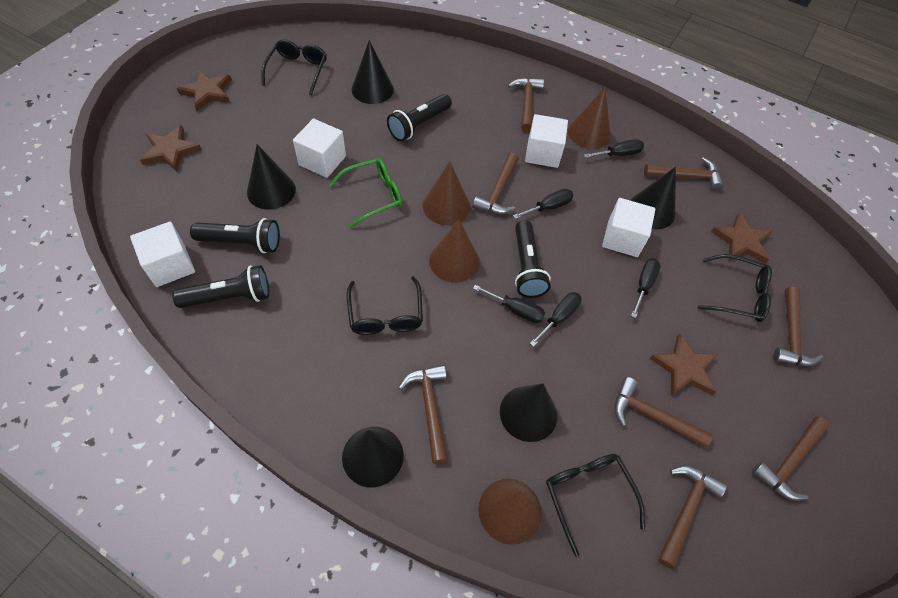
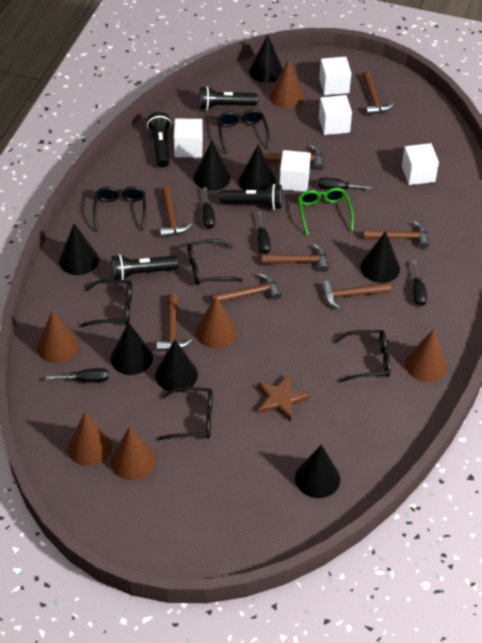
black cone: 5 -> 8
black glasses: 4 -> 6
brown cone: 4 -> 6
brown star: 4 -> 1
white cube: 4 -> 5

